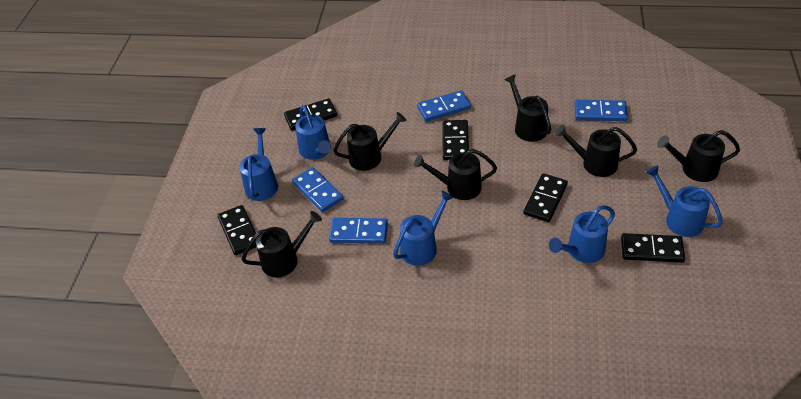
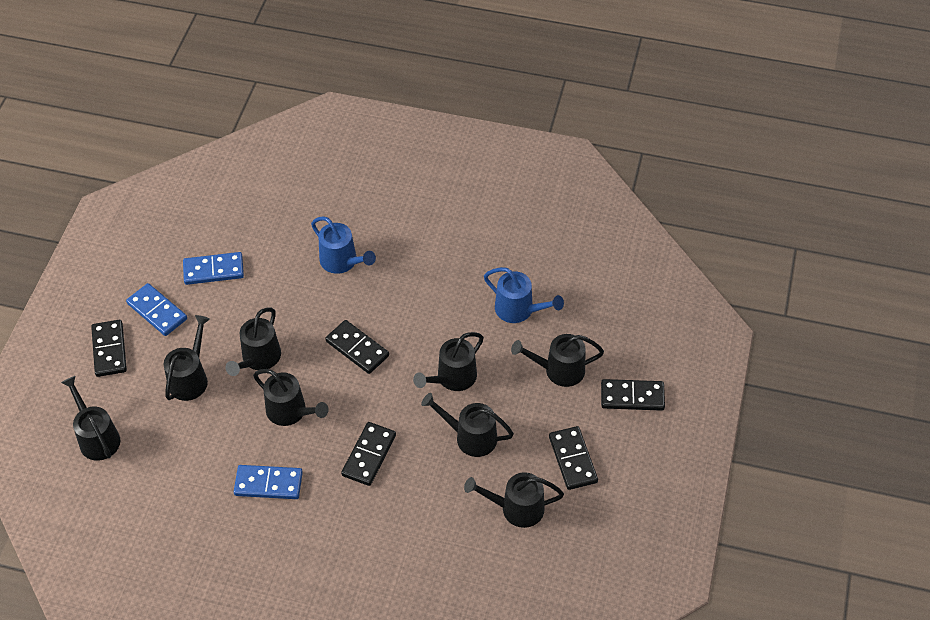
black watering can: 6 -> 8
blue domino: 4 -> 3
blue watering can: 5 -> 2

